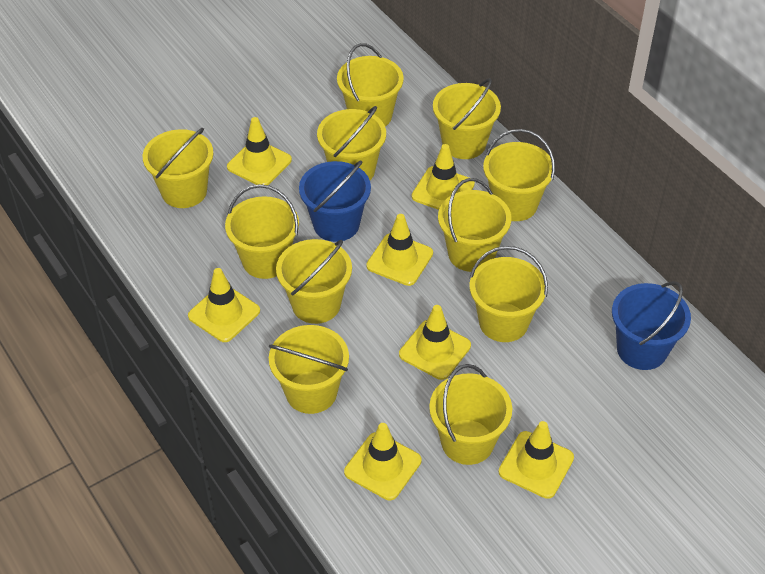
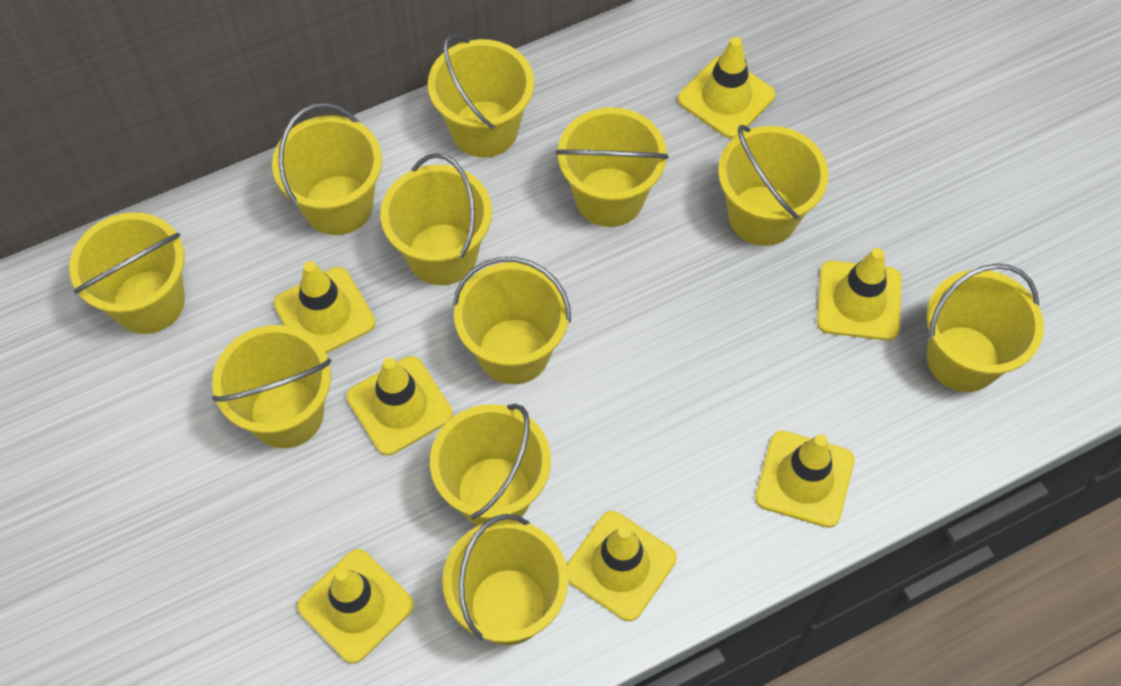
blue bucket: 2 -> 0

